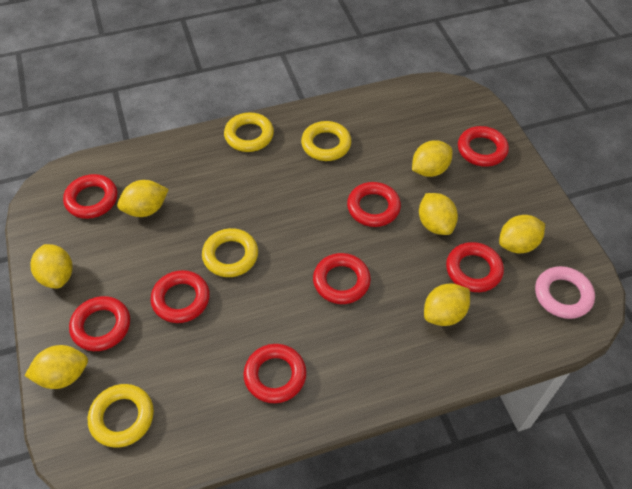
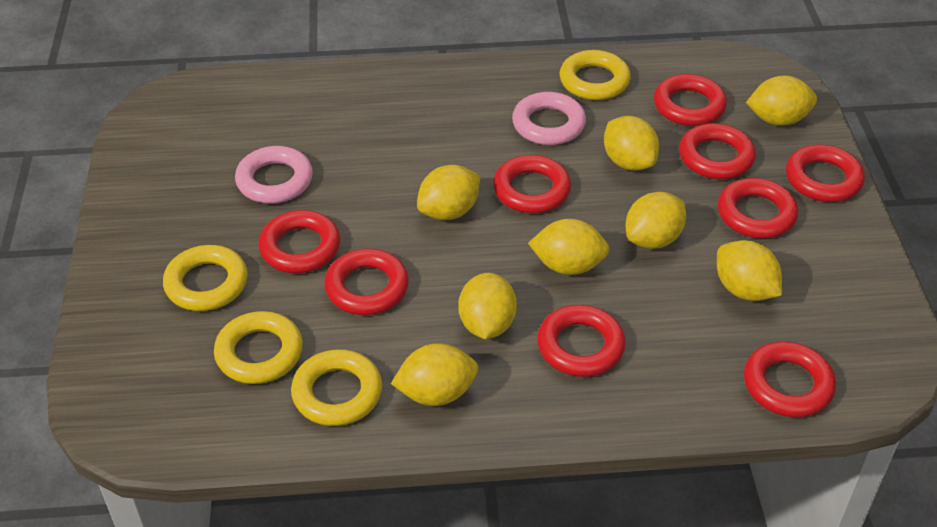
pink ring: 1 -> 2
red ring: 8 -> 9
yellow lemon: 7 -> 8

